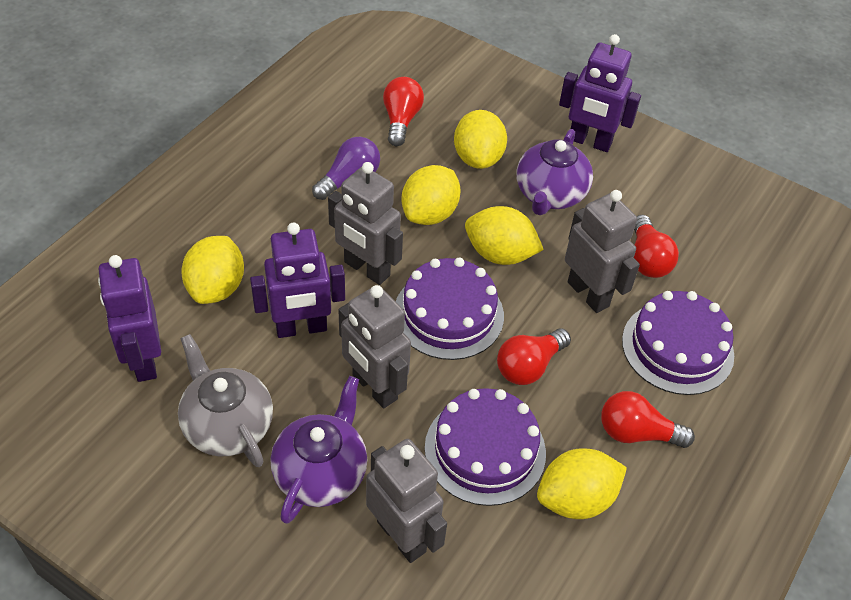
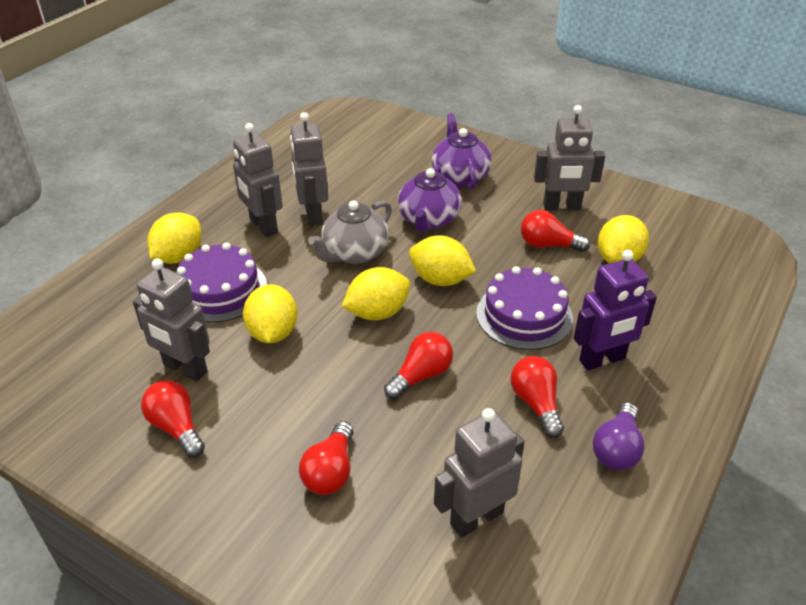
grey robot: 4 -> 5
purple cake: 3 -> 2
purple robot: 3 -> 1
red light bulb: 4 -> 5

